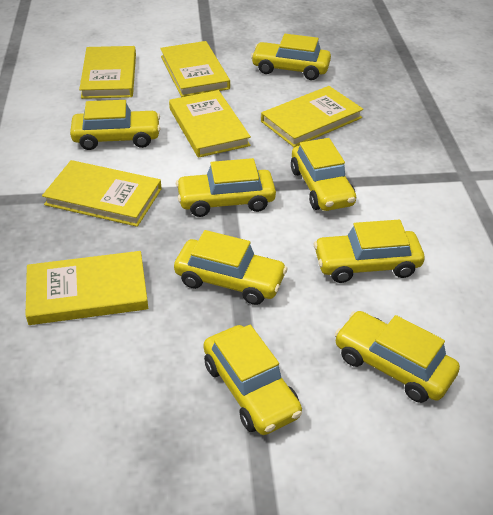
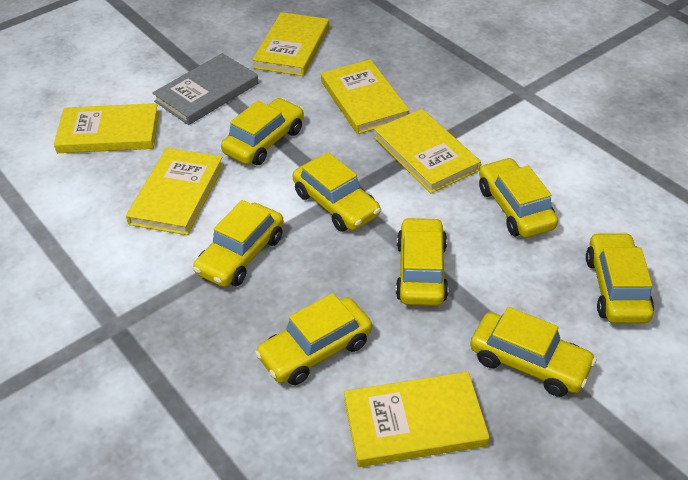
grey book: 0 -> 1

